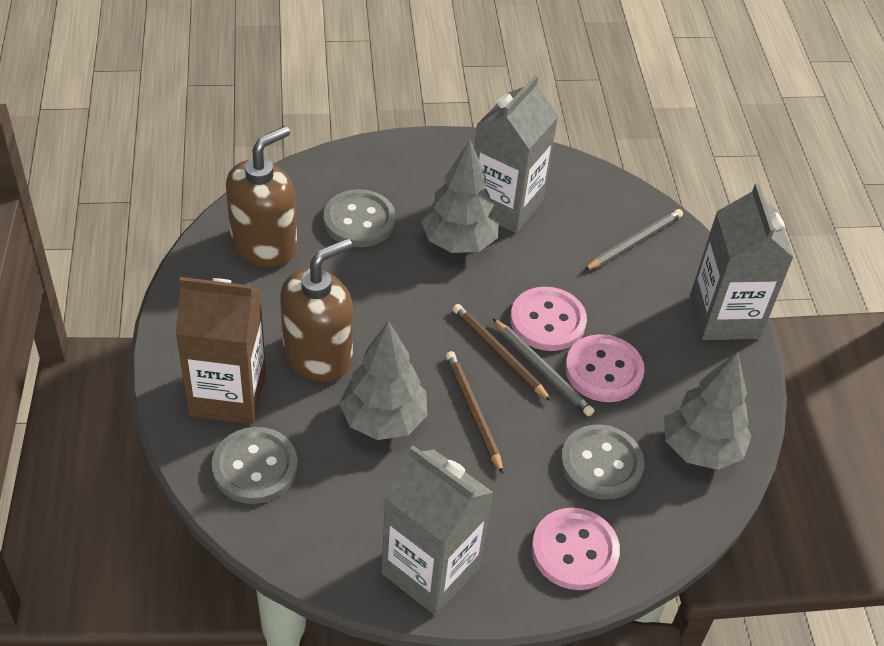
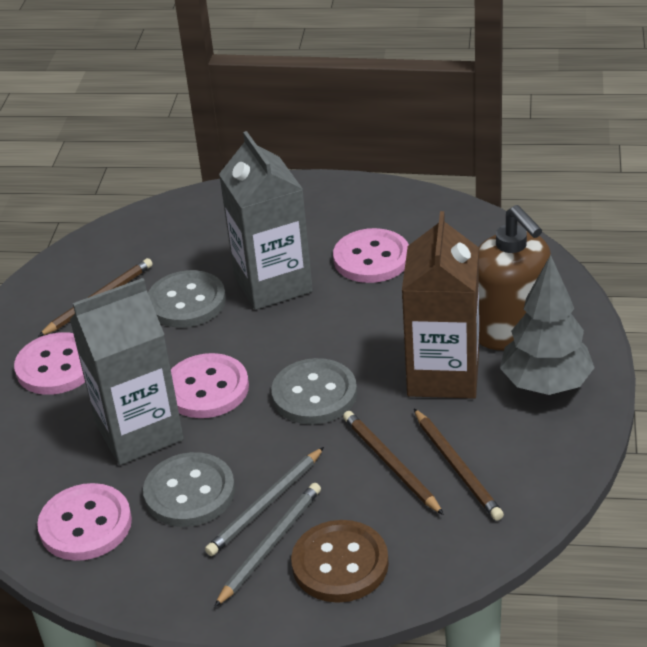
brown button: 0 -> 1
brown pencil: 2 -> 3
brown soap dispenser: 2 -> 1
grey carton: 3 -> 2
grey tree: 3 -> 1
pink button: 3 -> 4

